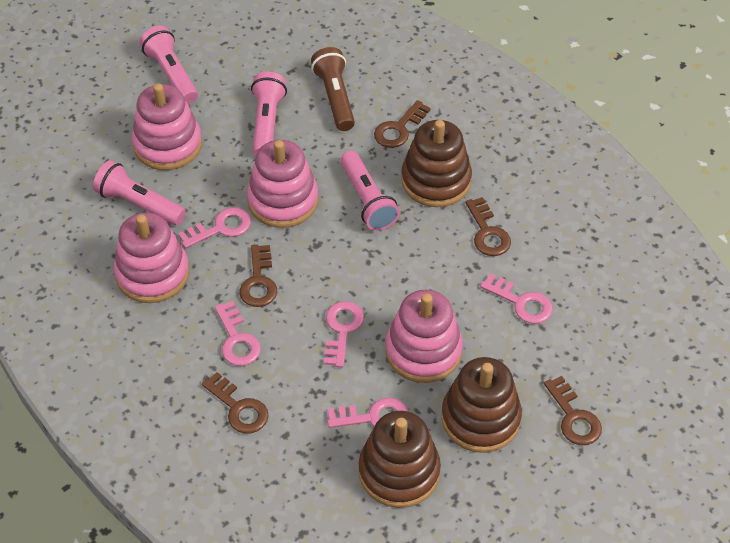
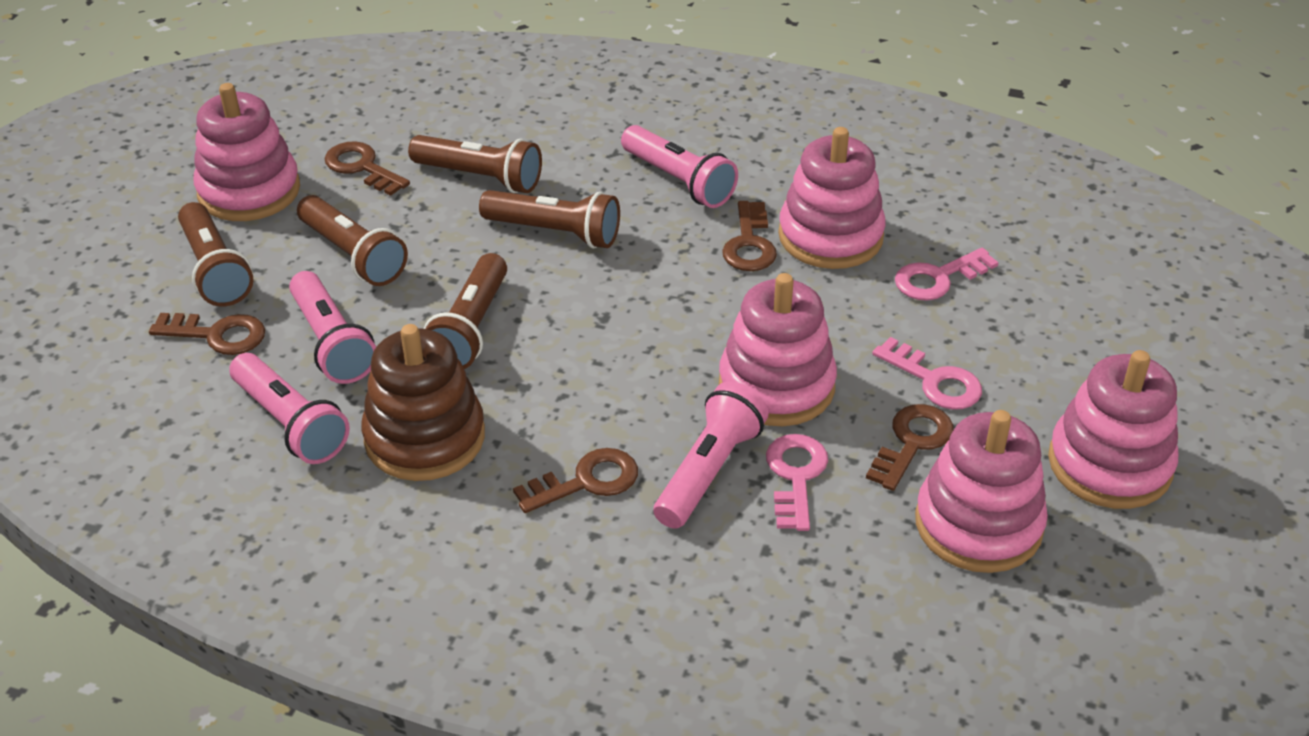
brown flashlight: 1 -> 5
brown stacking toy: 3 -> 1
pink key: 5 -> 3
pink stacking toy: 4 -> 5

